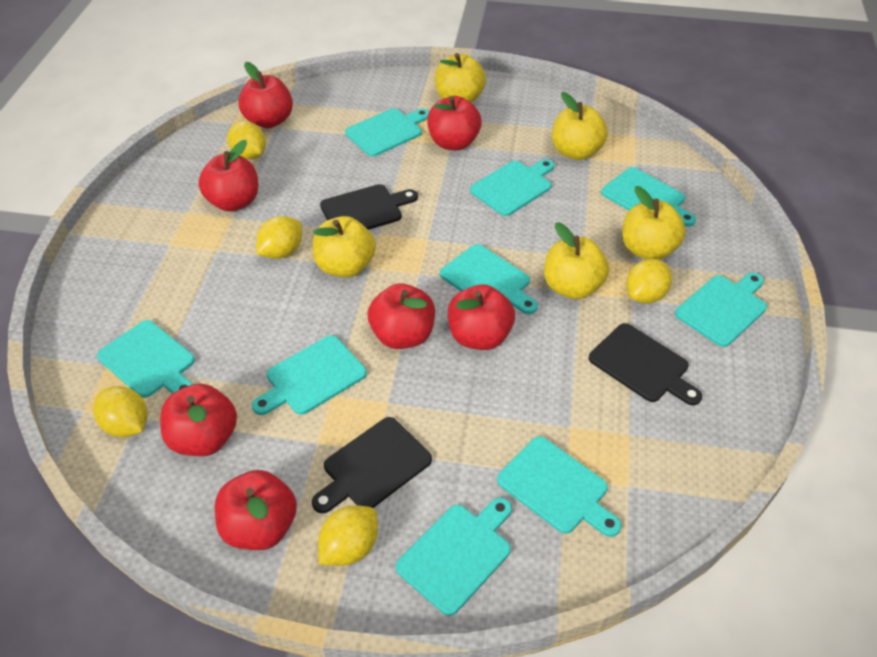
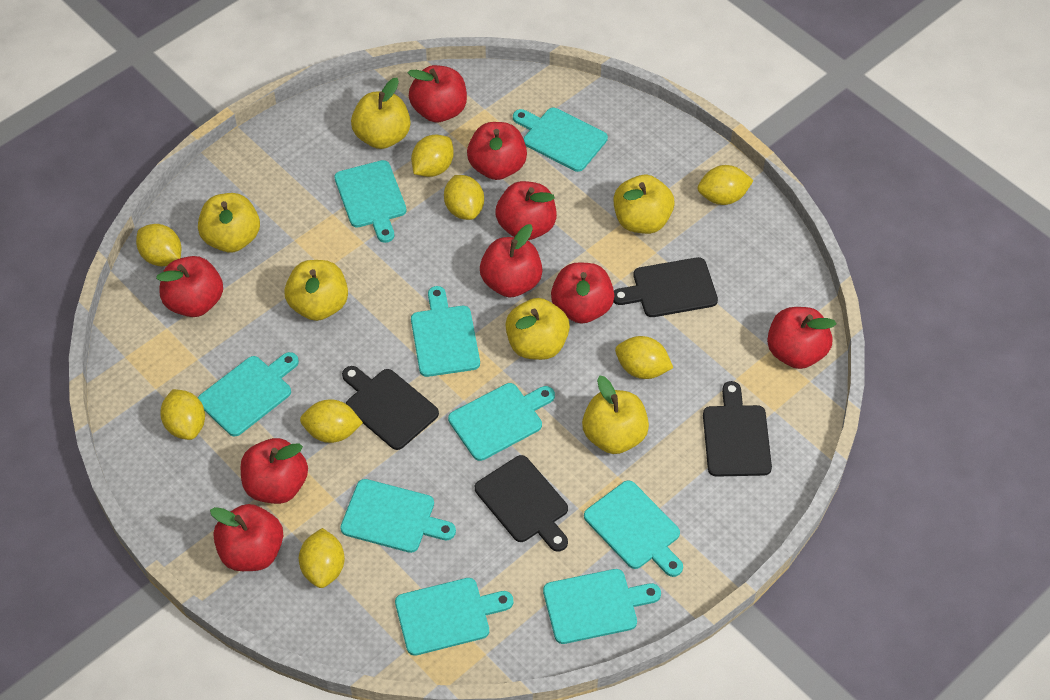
black cutting board: 3 -> 4
red apple: 7 -> 9
yellow apple: 5 -> 6
yellow lemon: 5 -> 8

